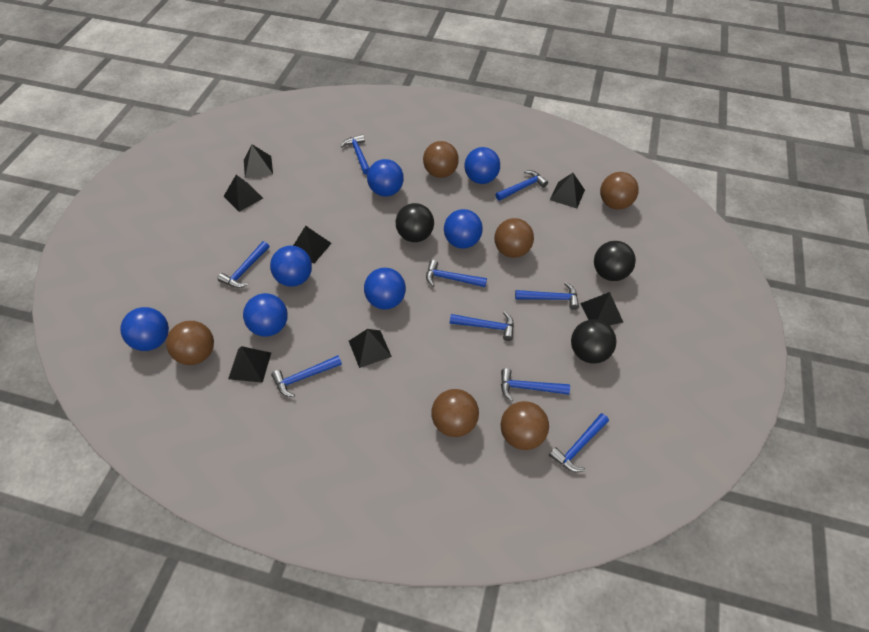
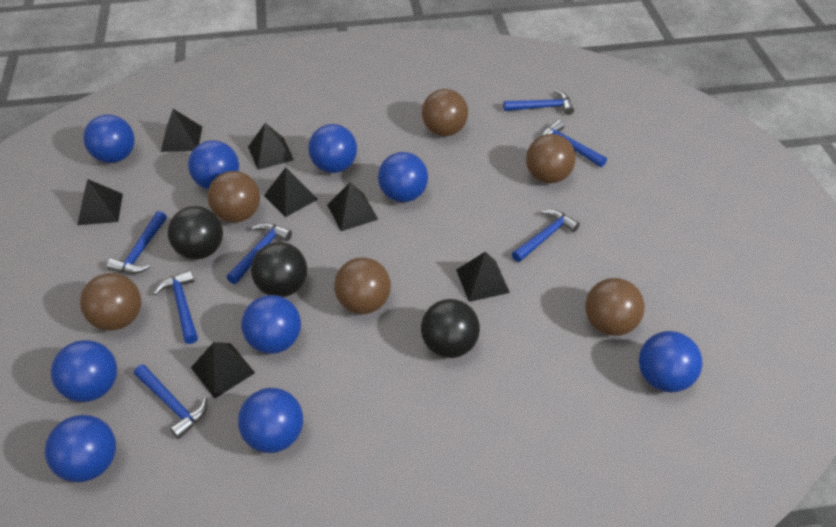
blue ball: 7 -> 9
blue hammer: 9 -> 7

